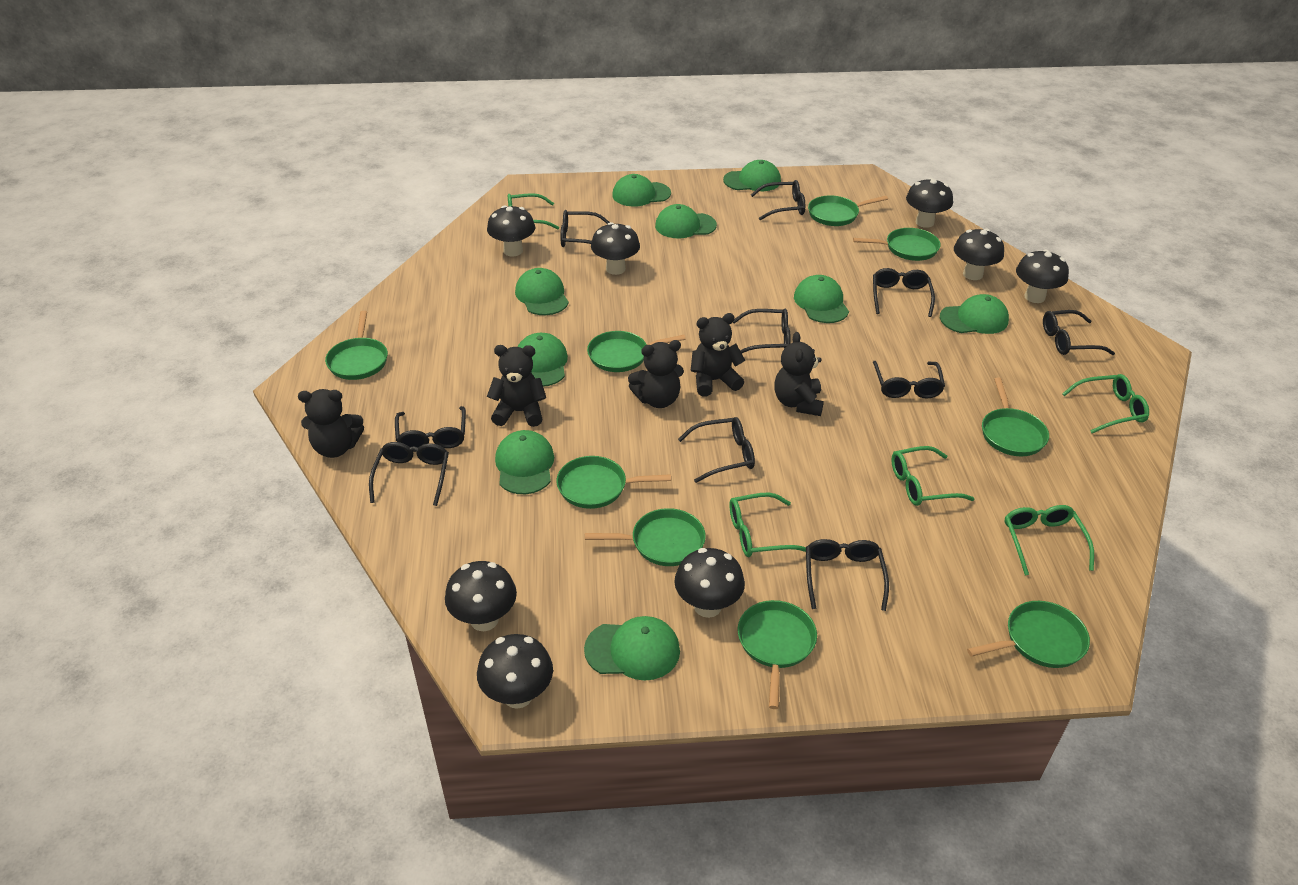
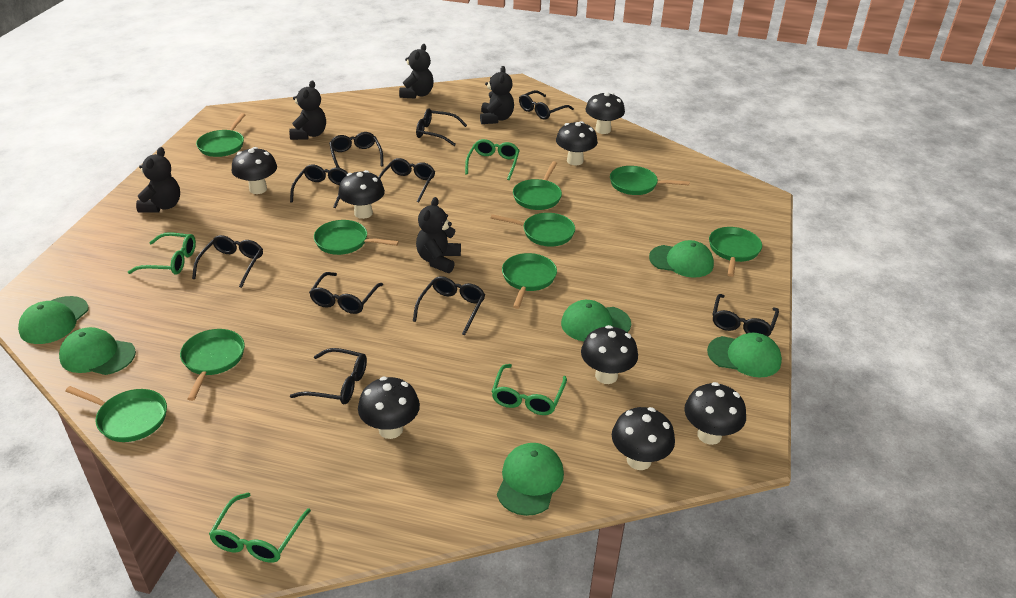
green cap: 9 -> 6
green glasses: 5 -> 4

